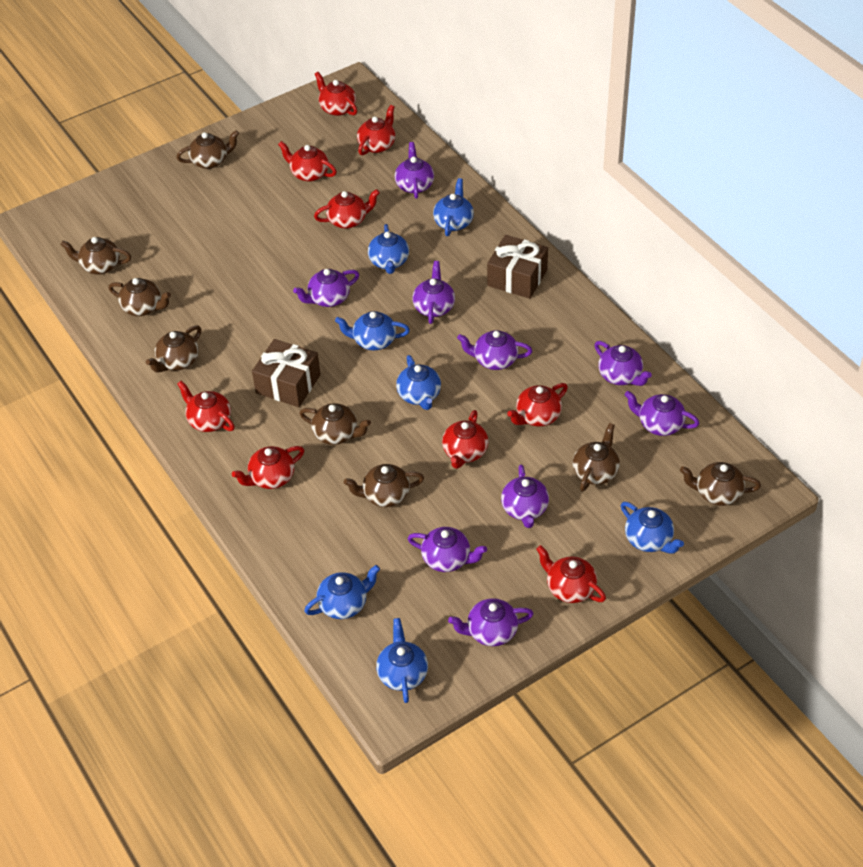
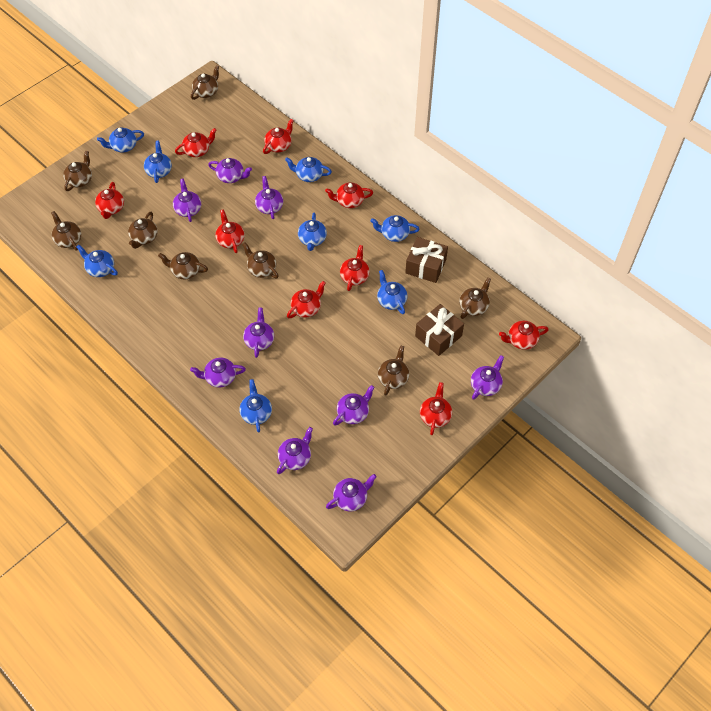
blue teapot: 7 -> 8

